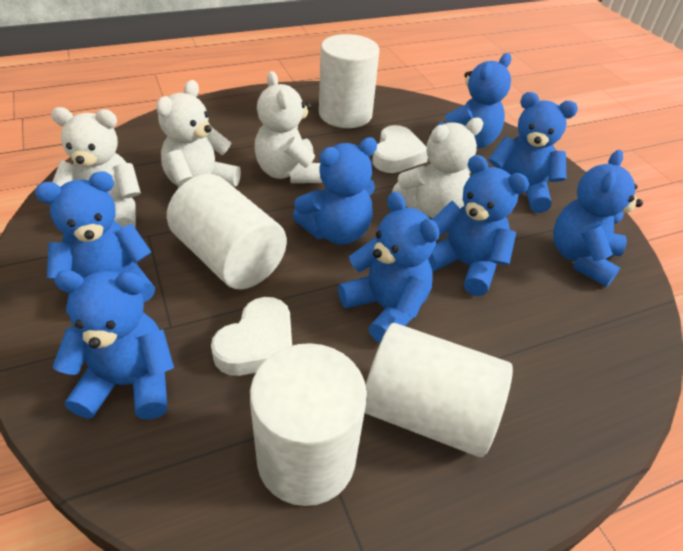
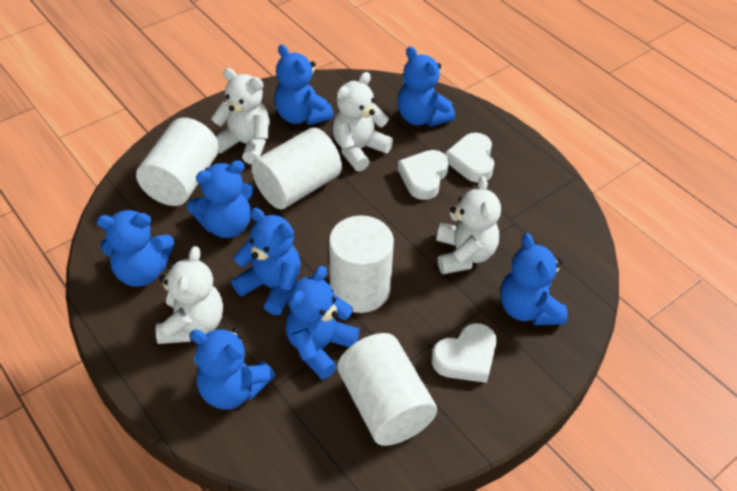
white heart: 2 -> 3

